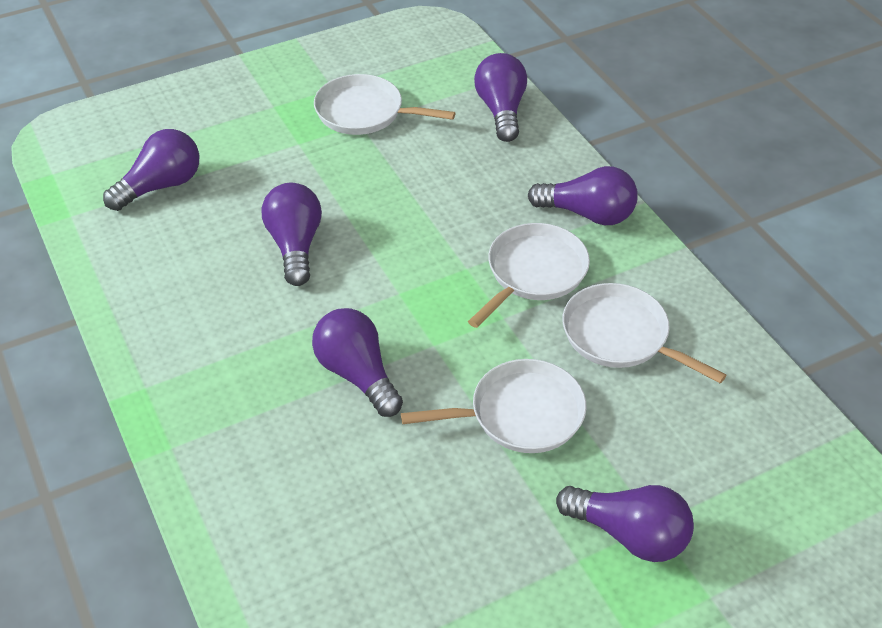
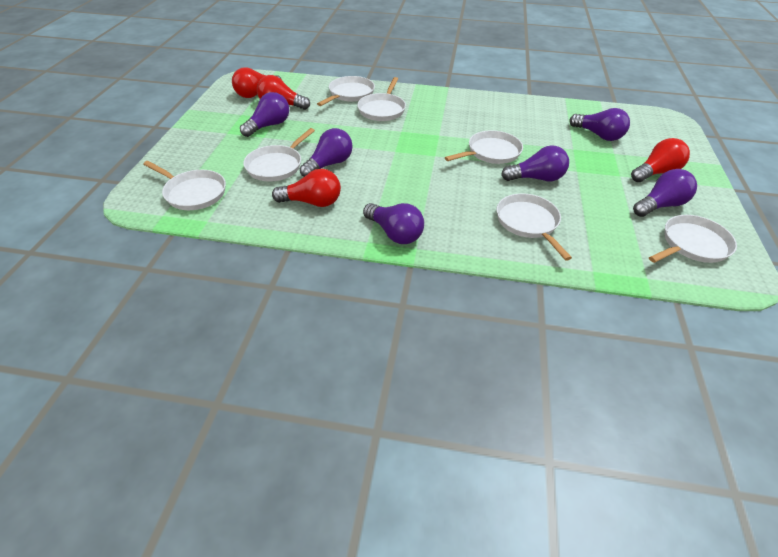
red light bulb: 0 -> 4
white pan: 4 -> 7

